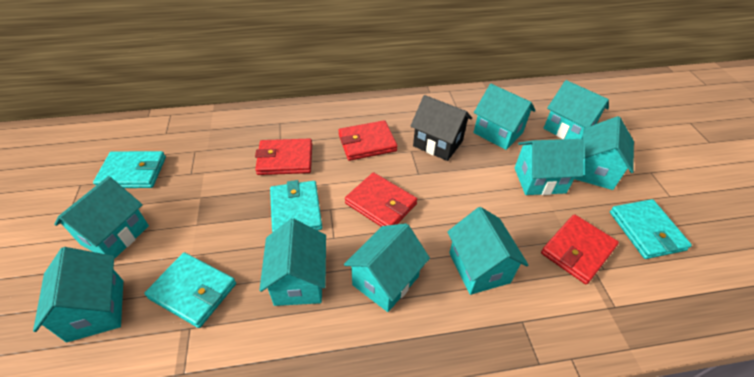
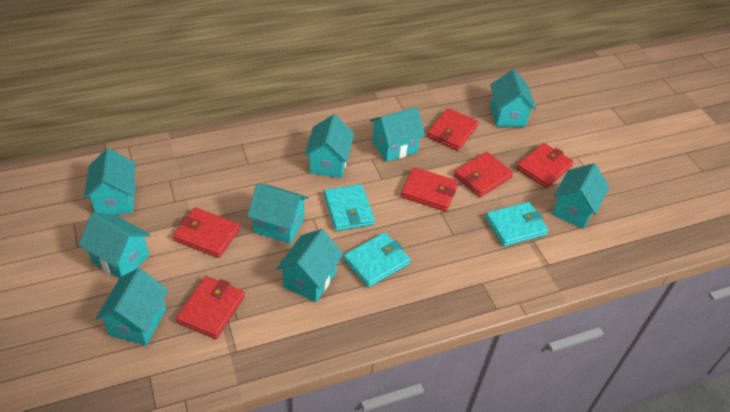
black house: 1 -> 0
red wallet: 4 -> 6
turquoise wallet: 4 -> 3

